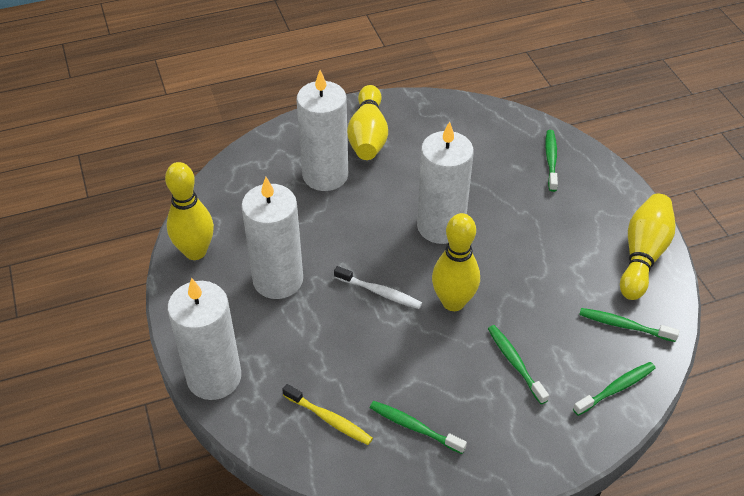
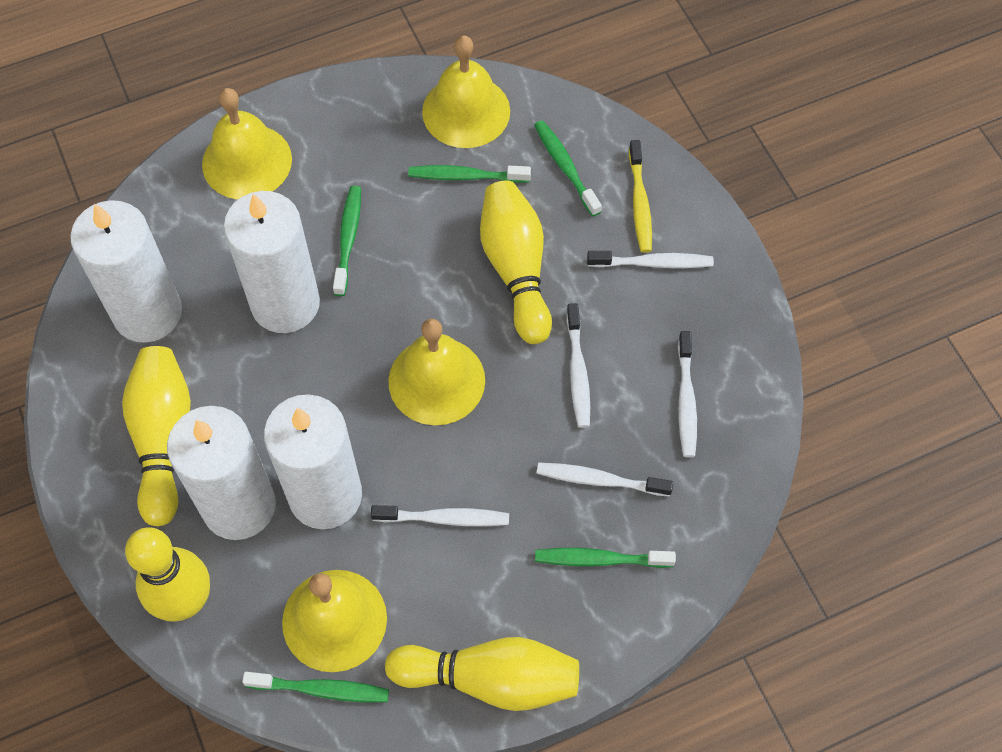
white toothbrush: 1 -> 5
yellow bell: 0 -> 4

